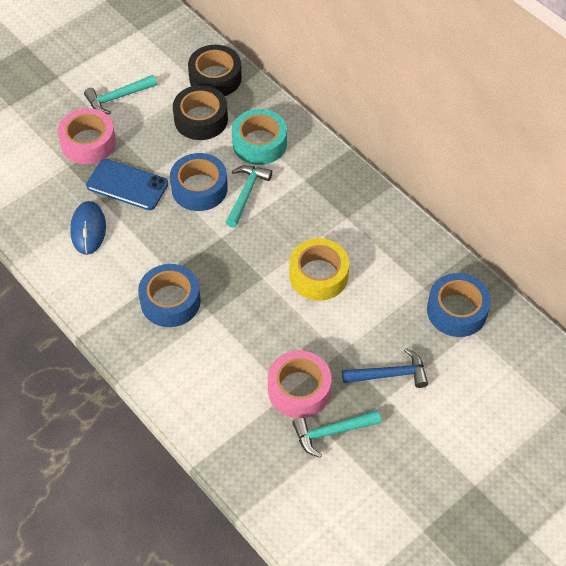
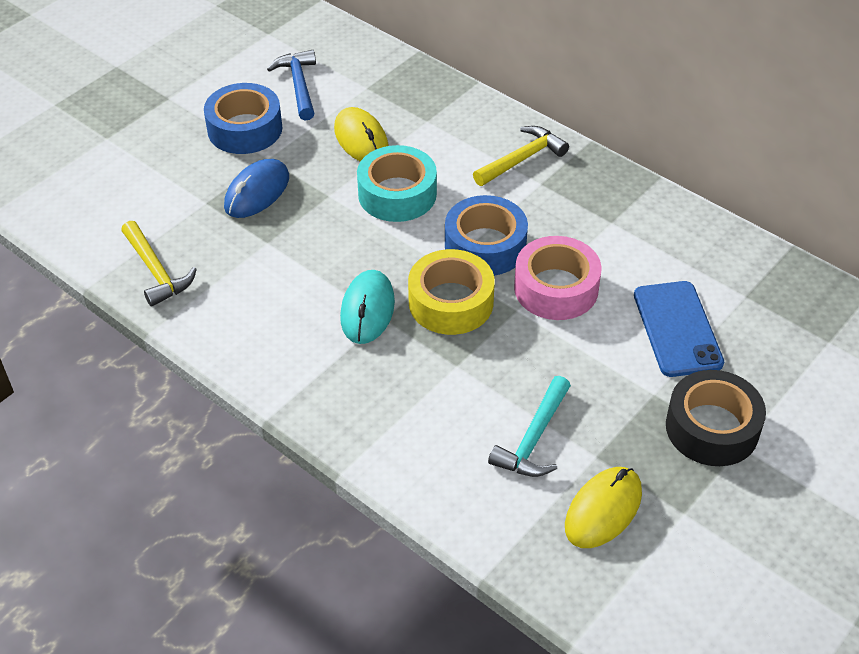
black tape: 2 -> 1
blue tape: 3 -> 2
pink tape: 2 -> 1
turquoise hammer: 3 -> 1
turquoise mouse: 0 -> 1
yellow hammer: 0 -> 2
yellow mouse: 0 -> 2

